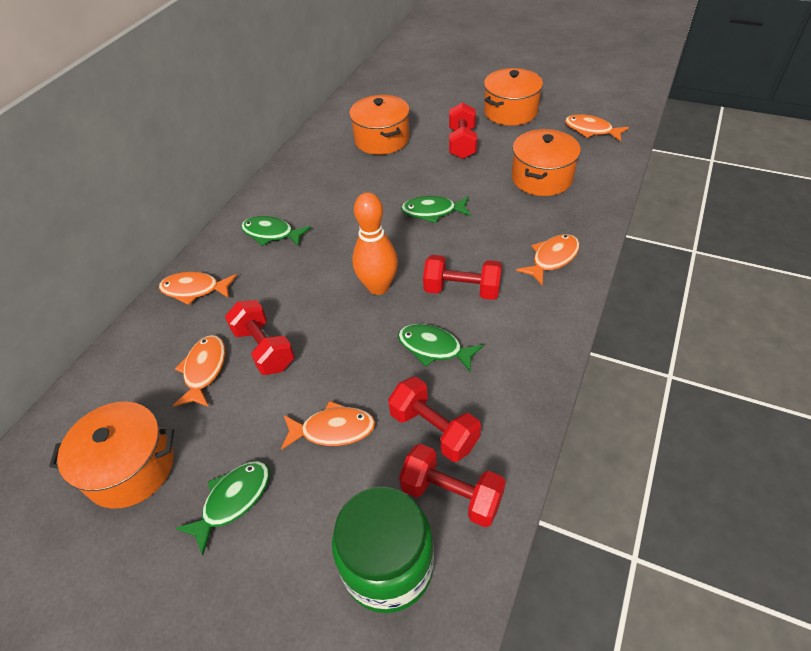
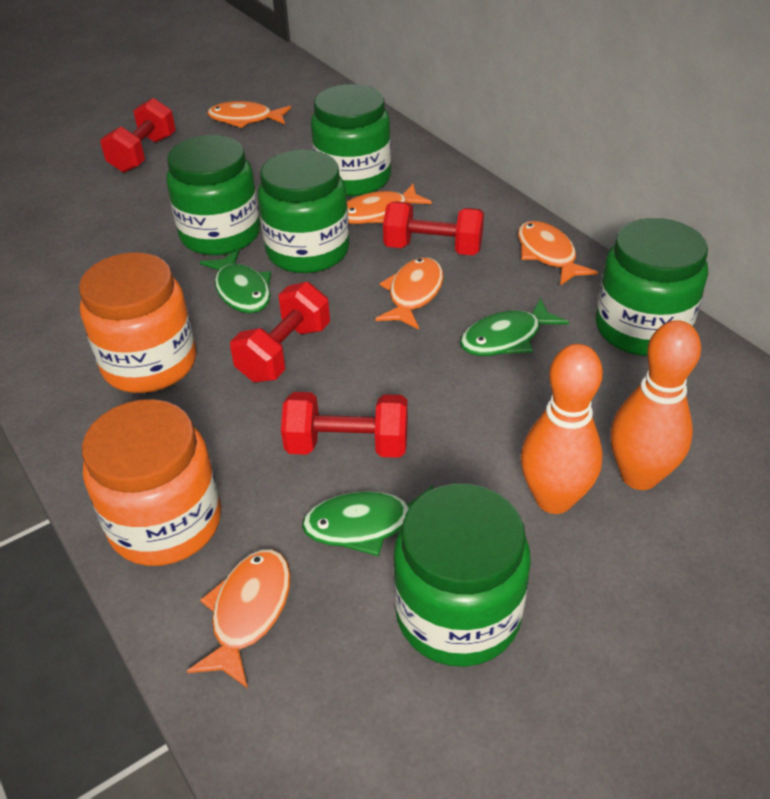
green fish: 4 -> 3
green jar: 1 -> 5
orange bowling pin: 1 -> 2
orange jar: 0 -> 2
orange pot: 4 -> 0
red dumbbell: 5 -> 4

